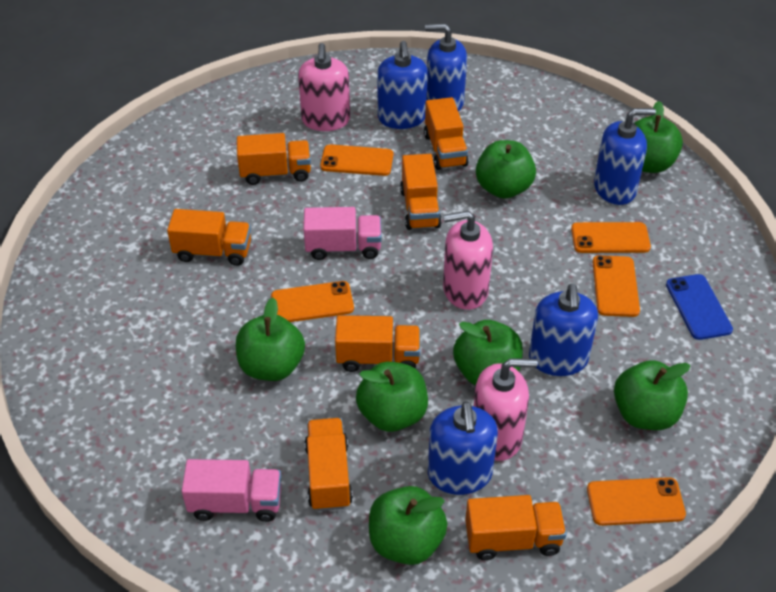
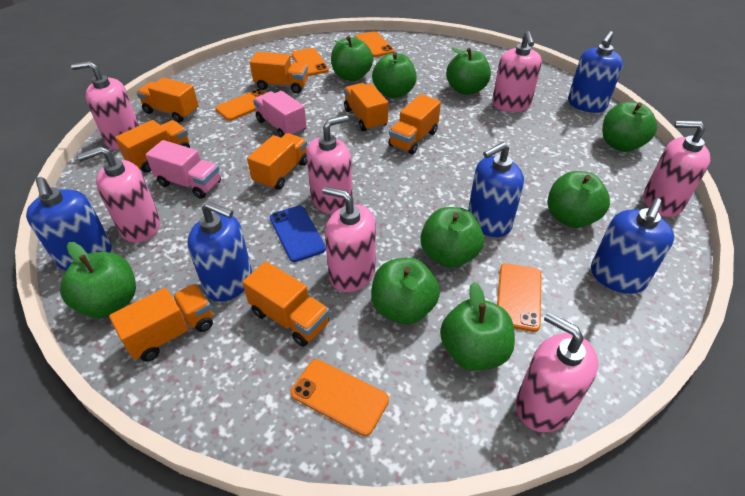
green apple: 7 -> 9
orange truck: 7 -> 8
pink soap dispenser: 3 -> 7

